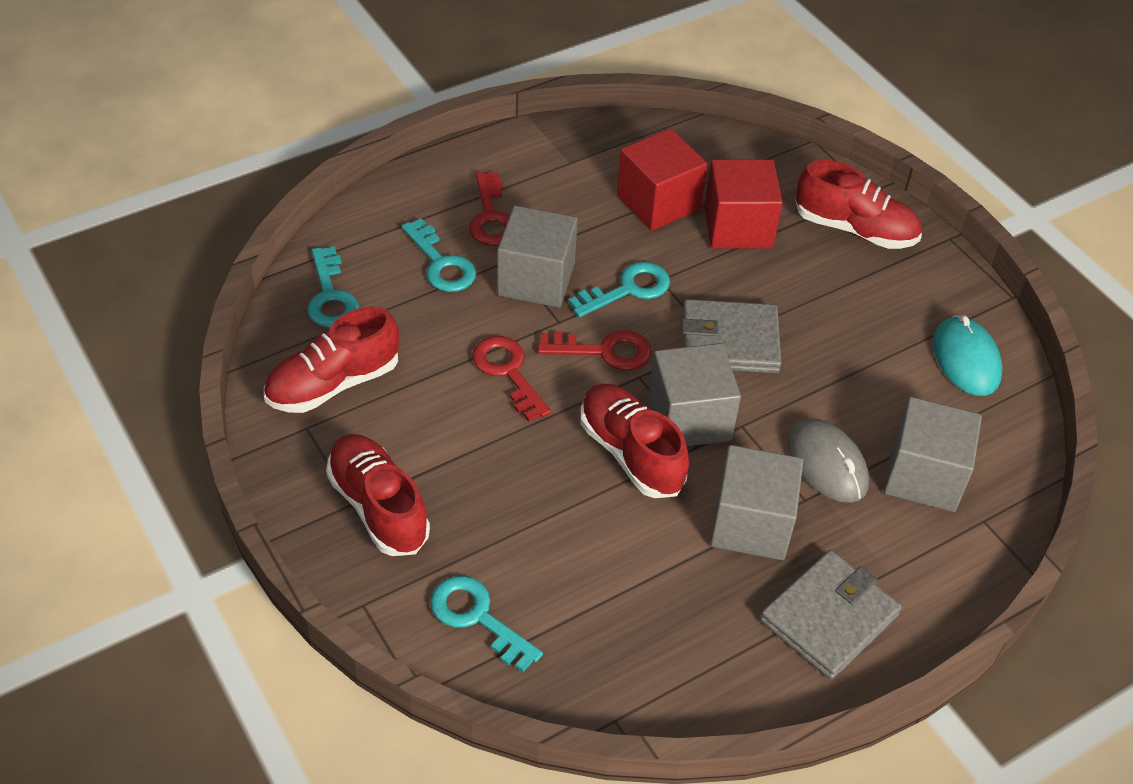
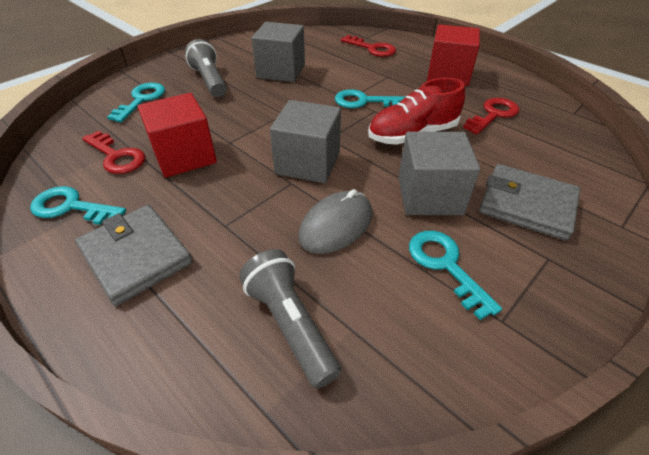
grey cube: 4 -> 3
grey flashlight: 0 -> 2
red shoe: 4 -> 1
turquoise mouse: 1 -> 0

